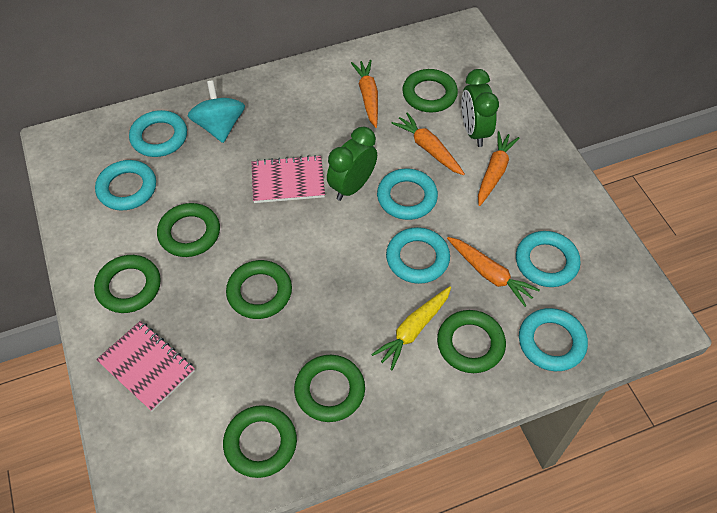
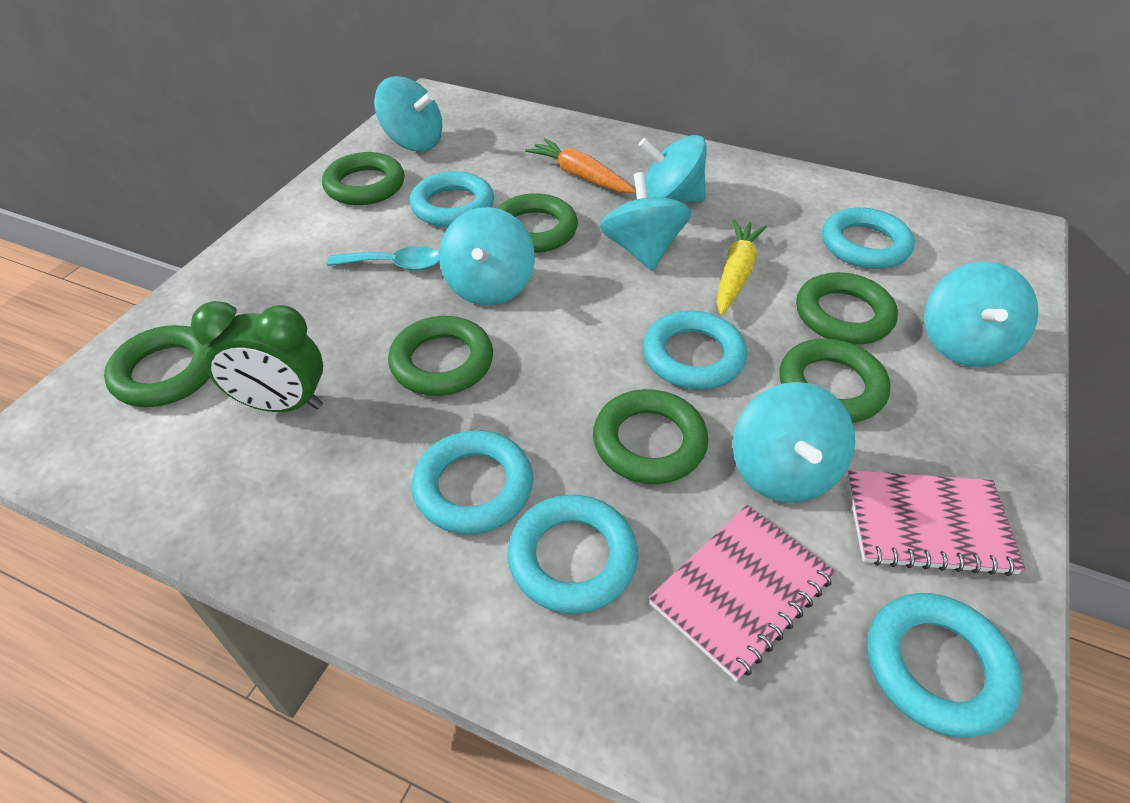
green clock: 2 -> 1
orange carrot: 4 -> 1
turquoise spinning top: 1 -> 6
turquoise spoon: 0 -> 1

